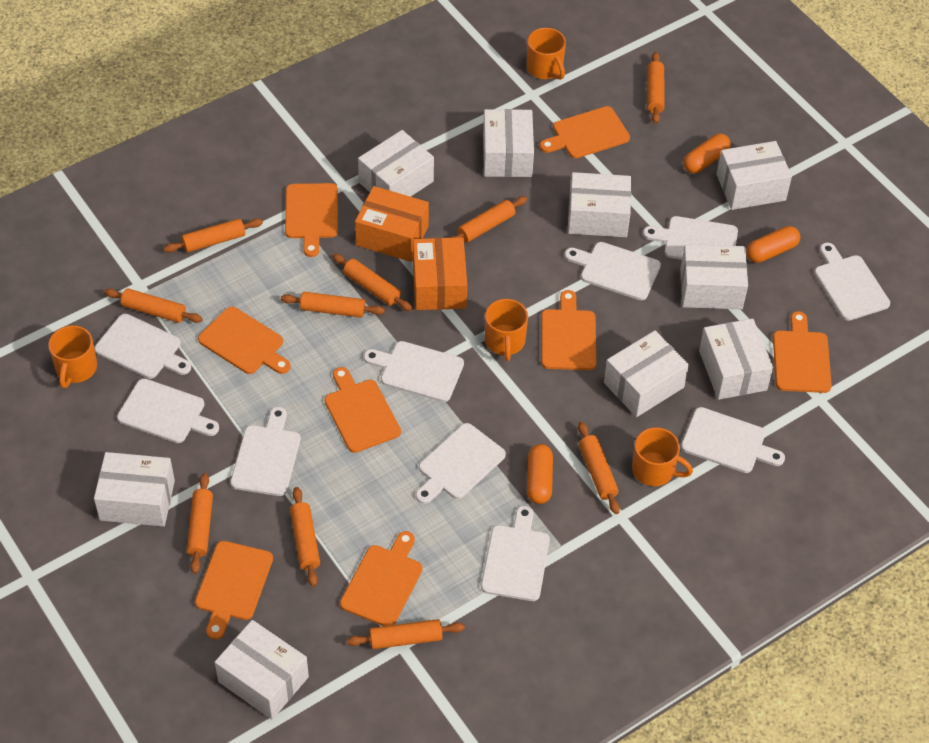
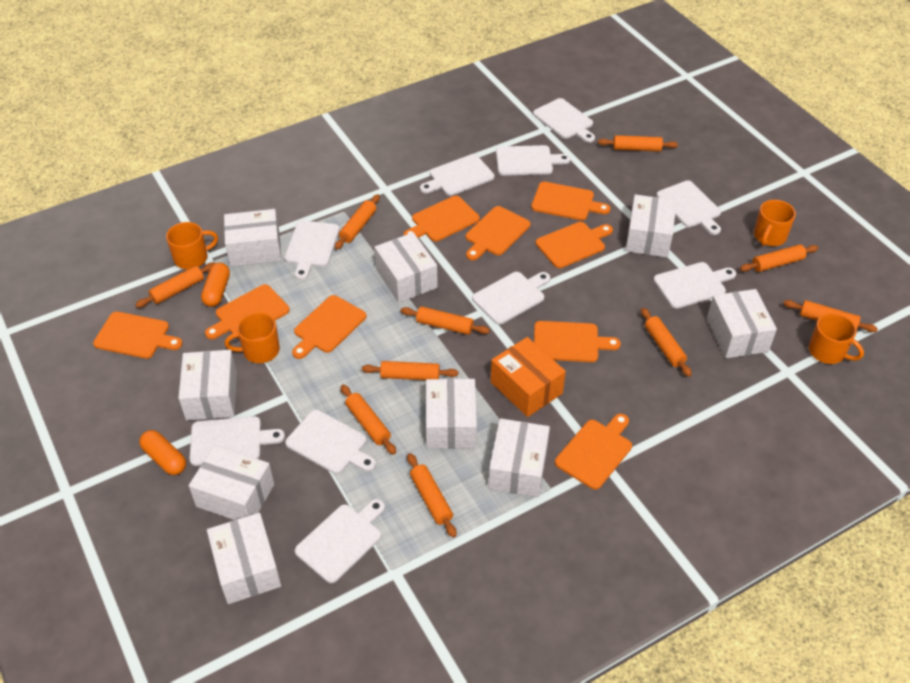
orange box: 2 -> 1
orange capsule: 3 -> 2
orange cutting board: 8 -> 9

